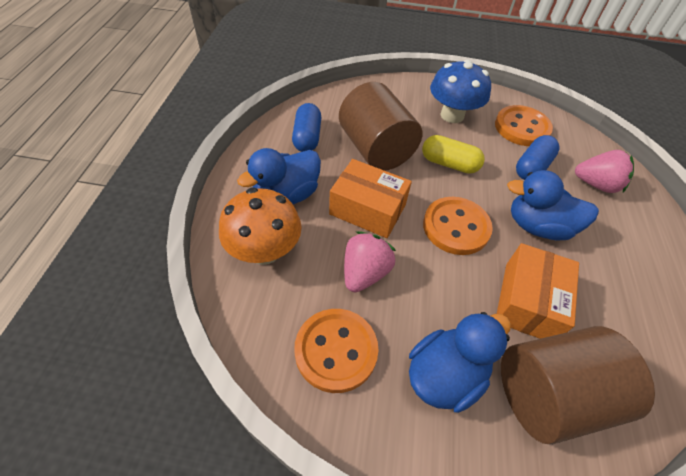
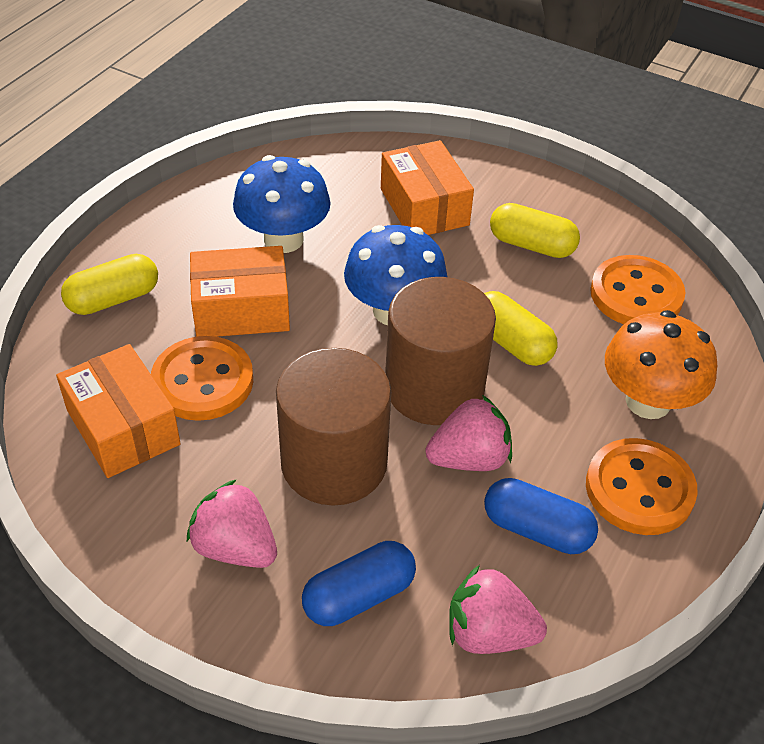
blue duck: 3 -> 0
blue mushroom: 1 -> 2
orange box: 2 -> 3
pink strawberry: 2 -> 3
yellow capsule: 1 -> 3

